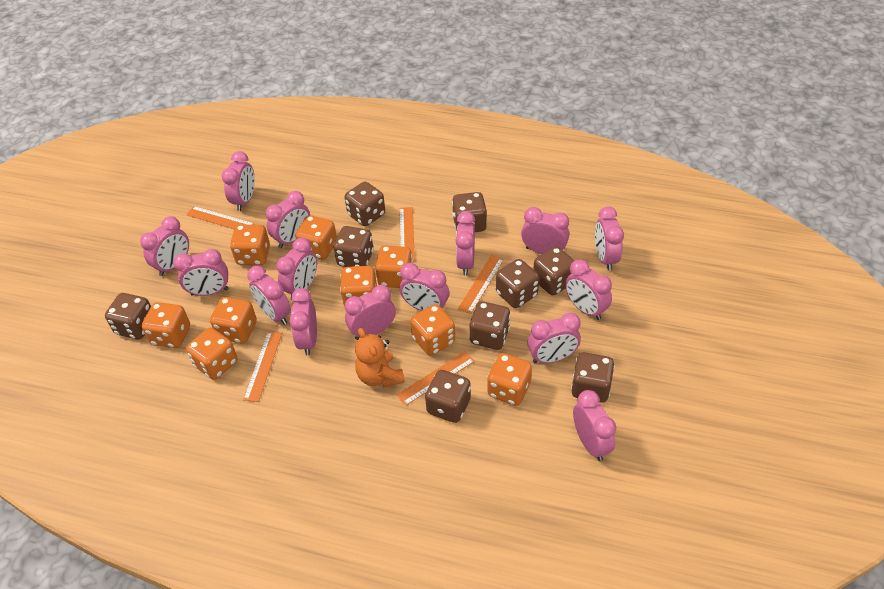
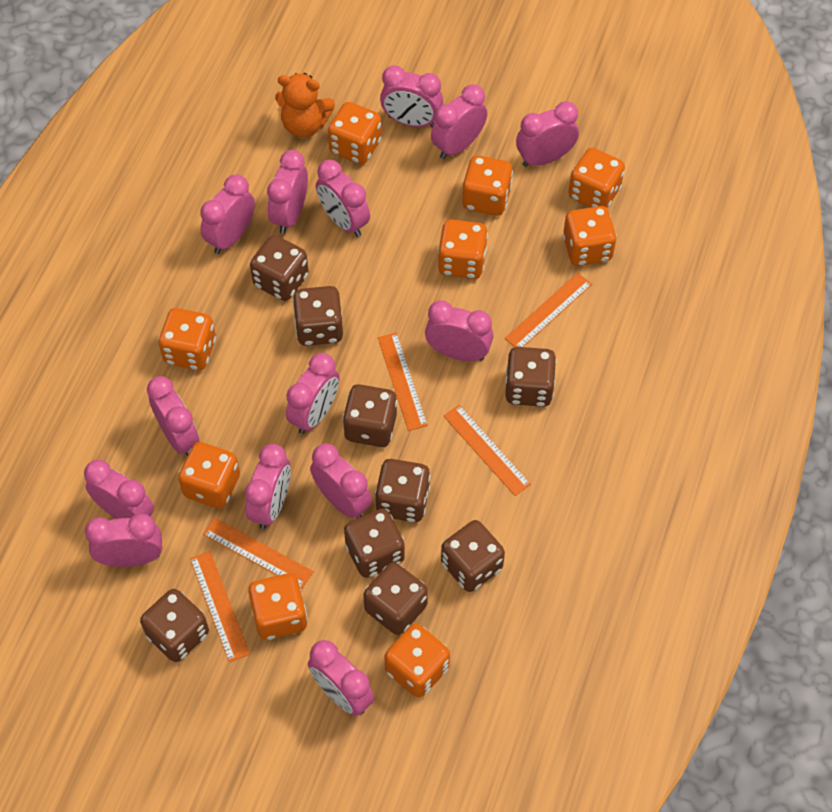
pink clock: 15 -> 14

